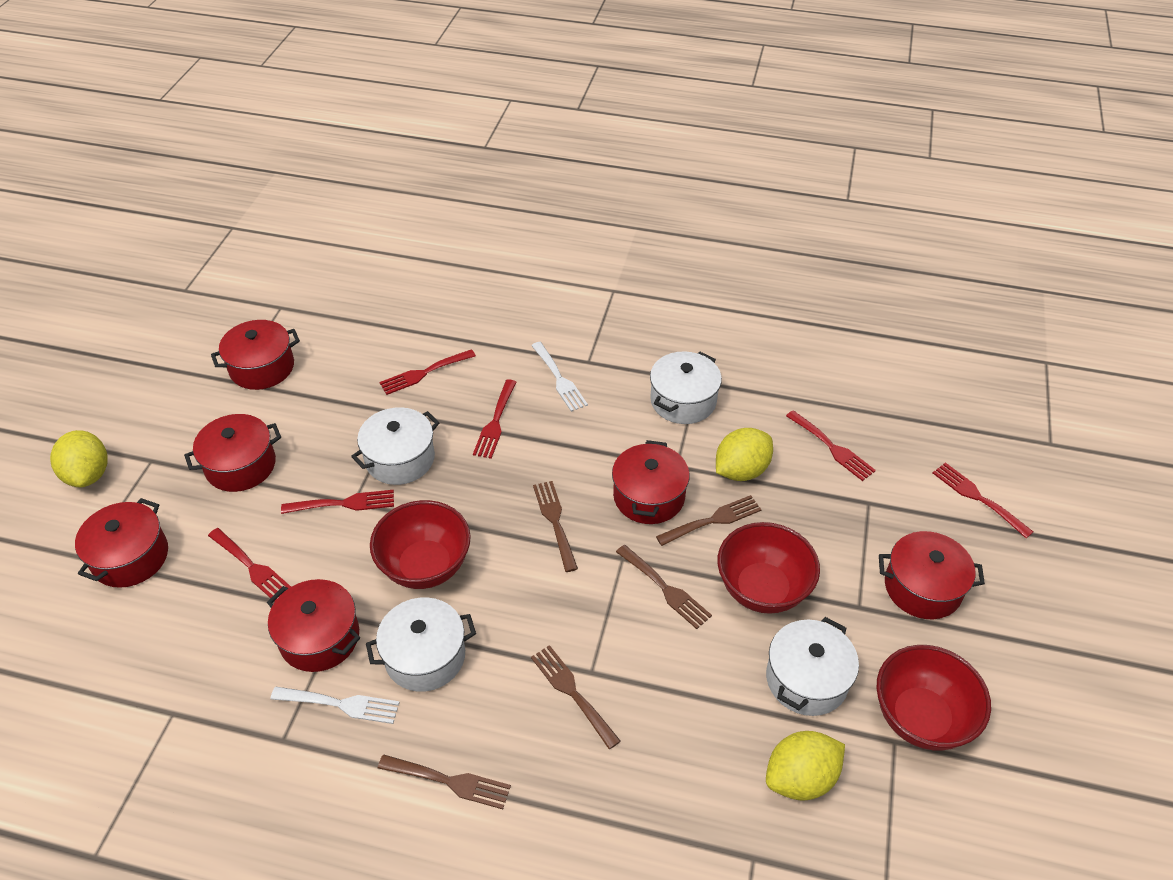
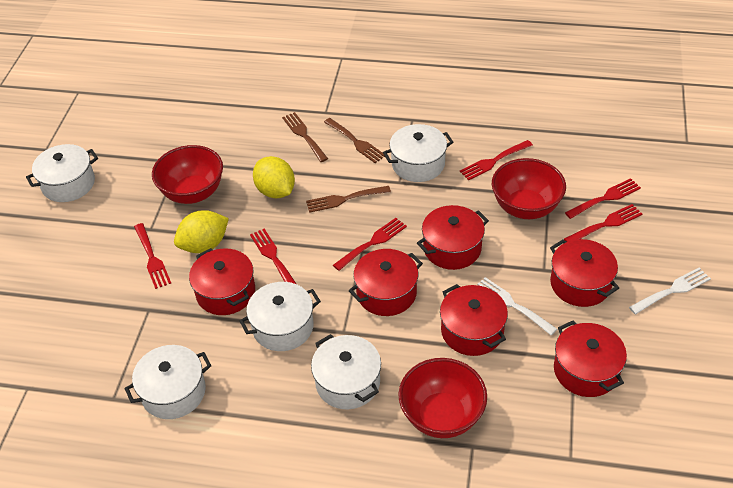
brown fork: 5 -> 3
white pot: 4 -> 5
yellow lemon: 3 -> 2

